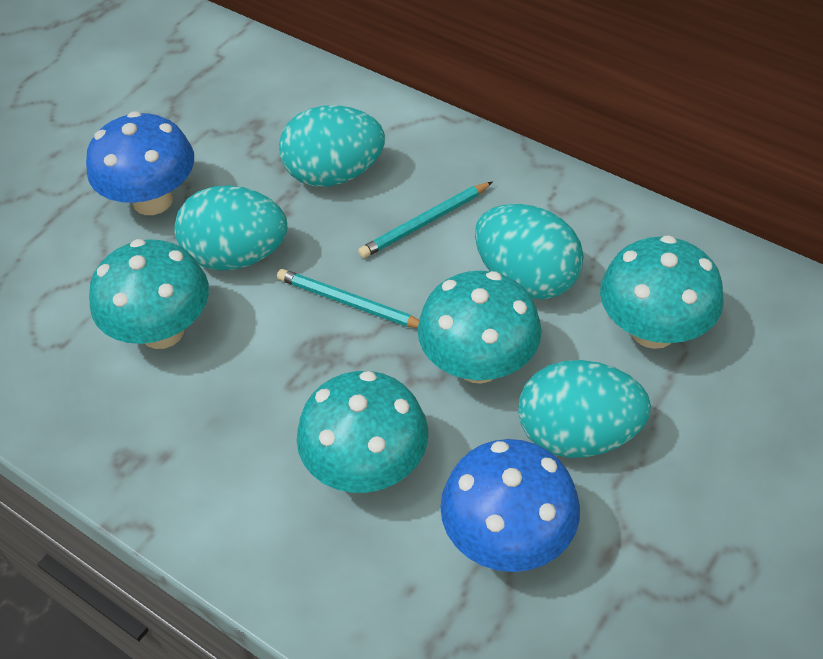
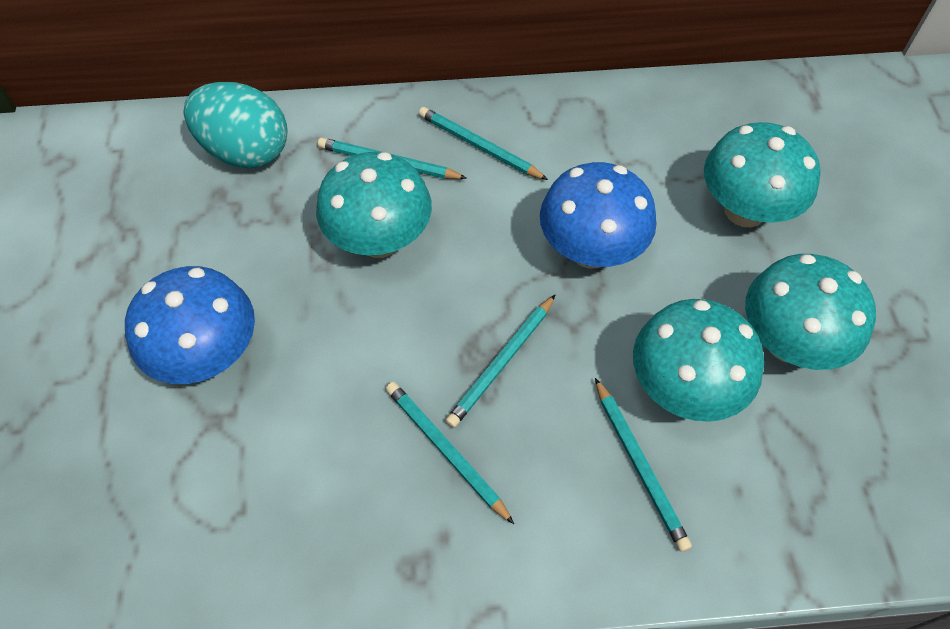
turquoise egg: 4 -> 1
turquoise pencil: 2 -> 5

